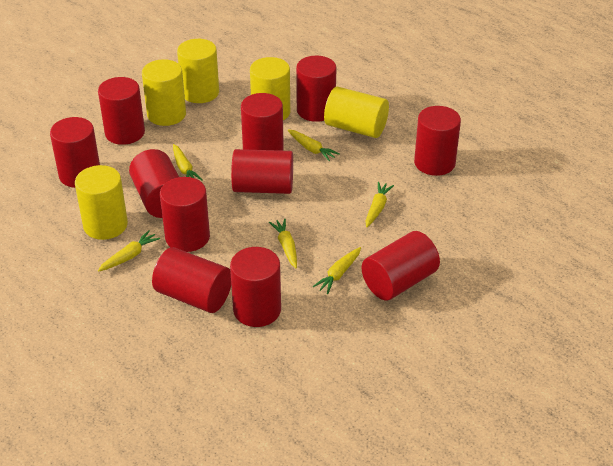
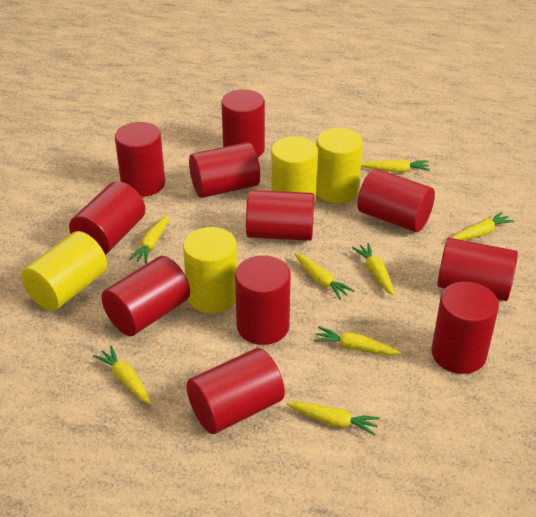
yellow carrot: 6 -> 8
yellow cylinder: 5 -> 4

